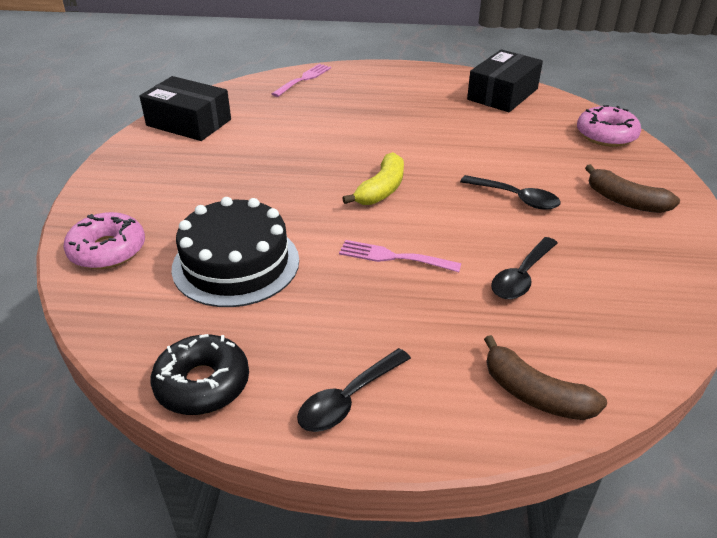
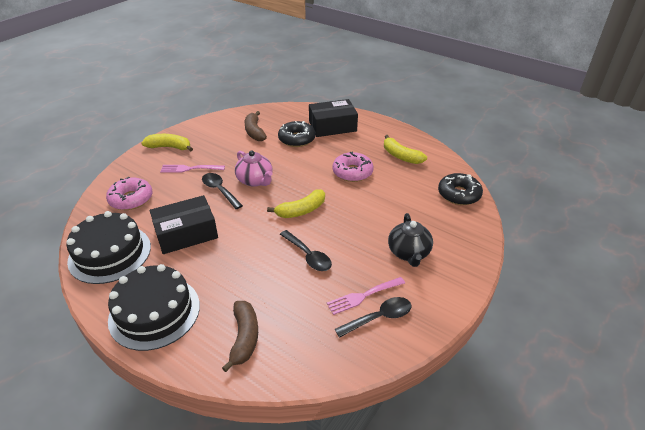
black cake: 1 -> 2
black donut: 1 -> 2
black teapot: 0 -> 1
pink teapot: 0 -> 1
yellow banana: 1 -> 3

